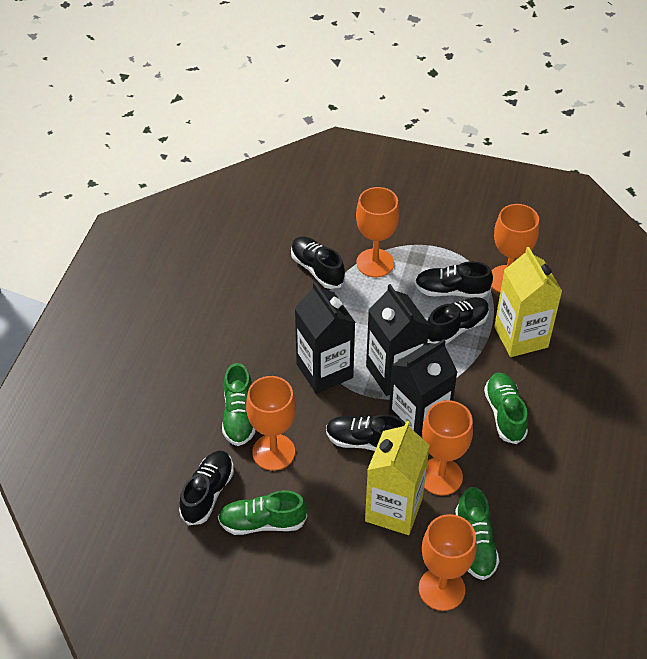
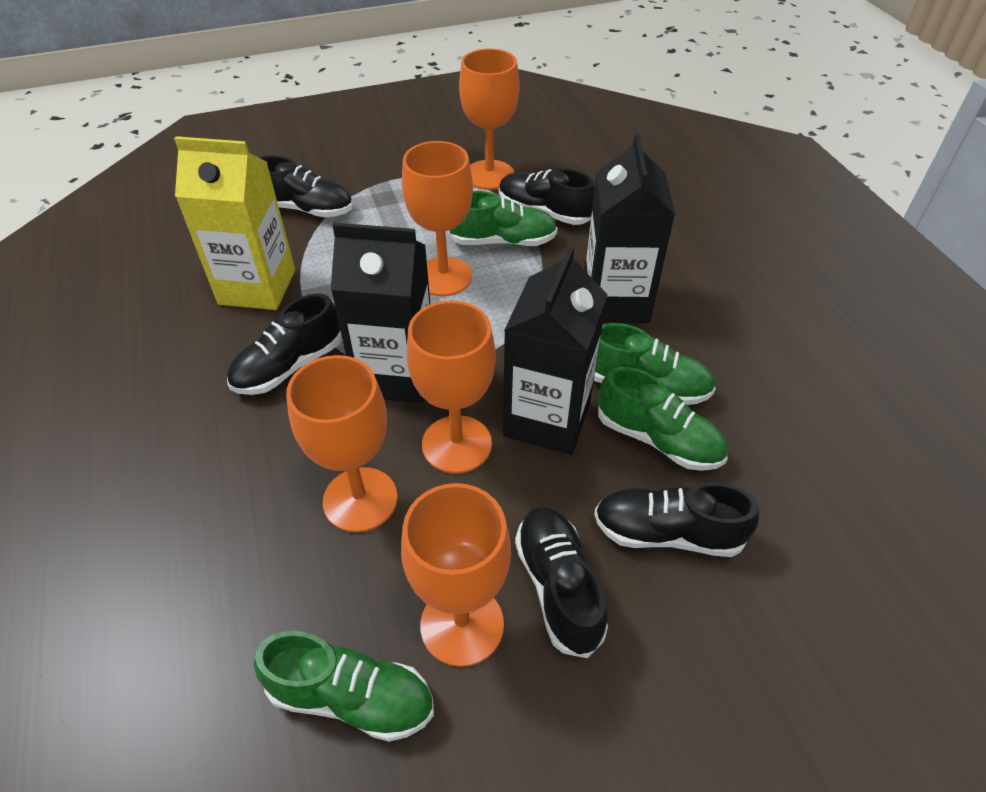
yellow carton: 2 -> 1

